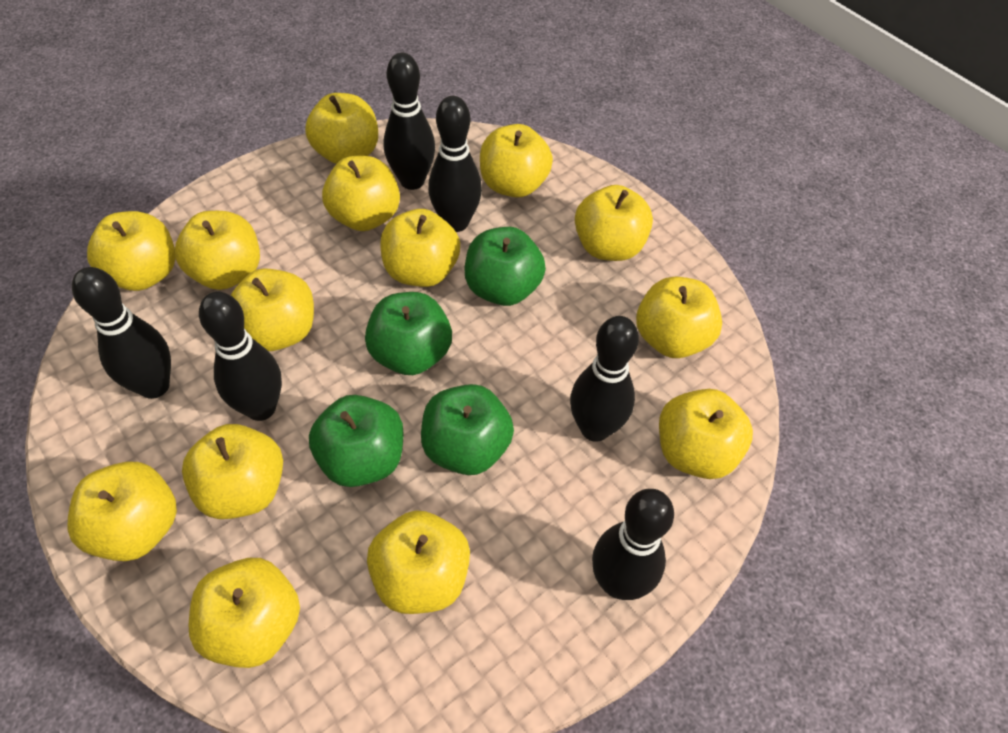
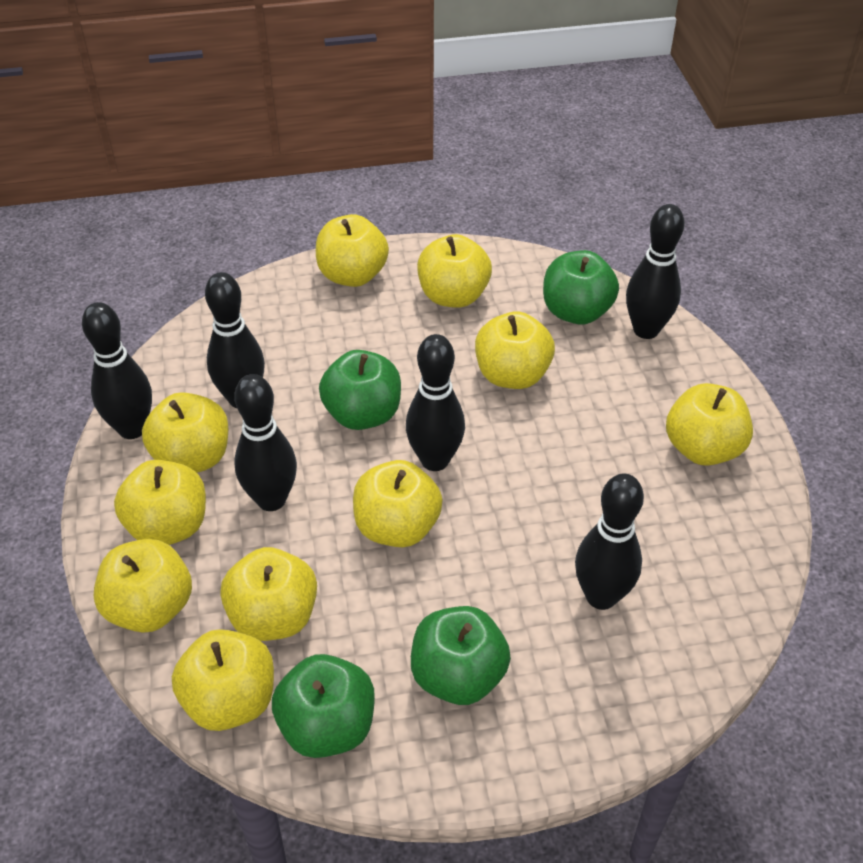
yellow apple: 14 -> 10

